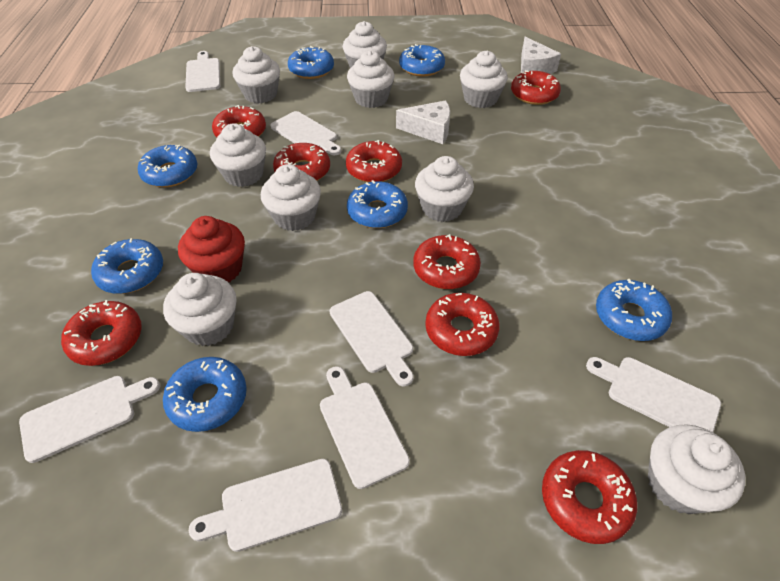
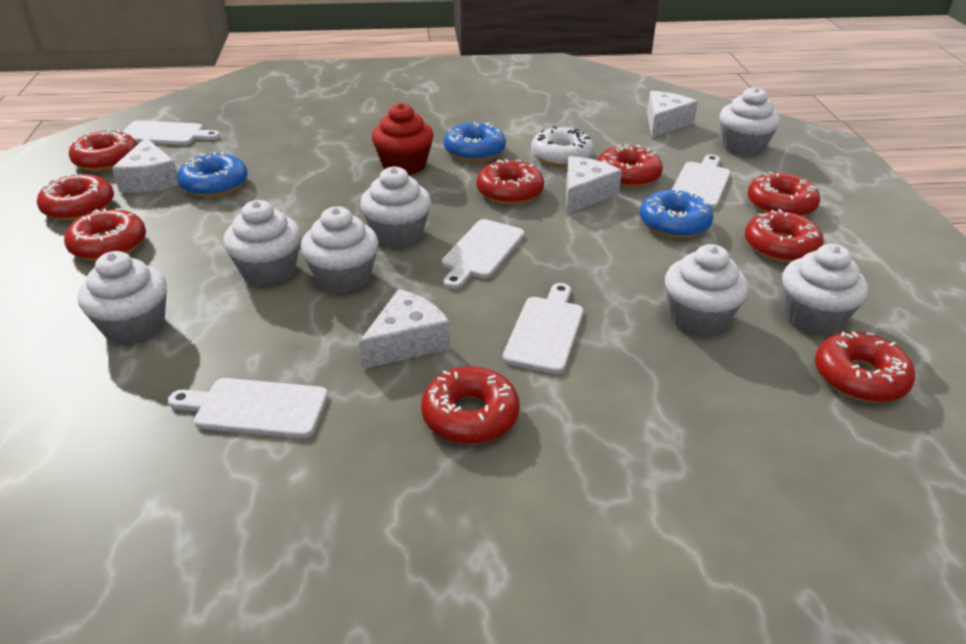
blue donut: 7 -> 3
red donut: 8 -> 9
white cheese: 2 -> 4
white cupcake: 9 -> 7
white cutting board: 7 -> 5
white donut: 0 -> 1

